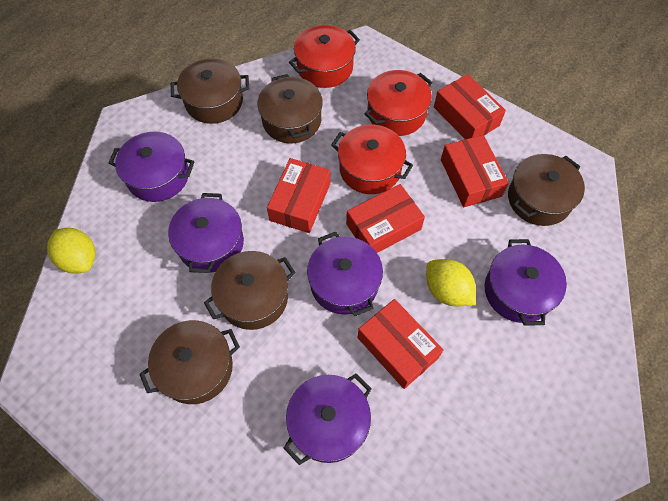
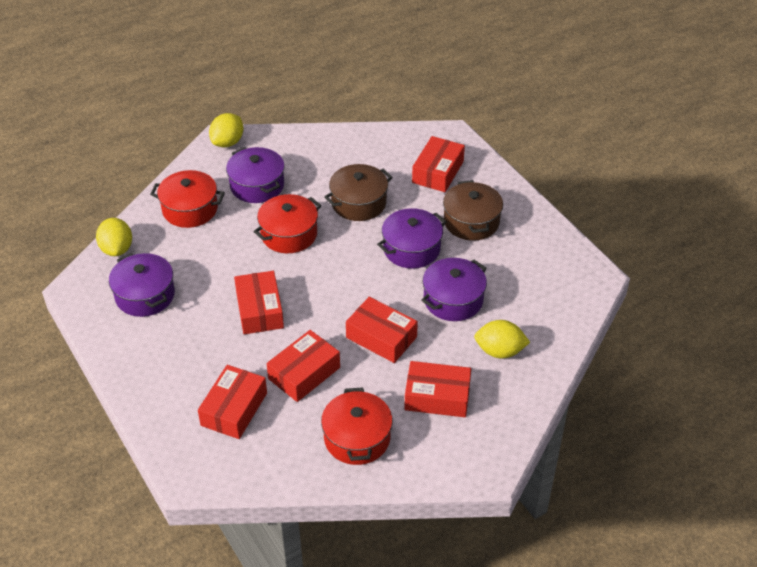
brown pot: 5 -> 2
purple pot: 5 -> 4
red box: 5 -> 6
yellow lemon: 2 -> 3

